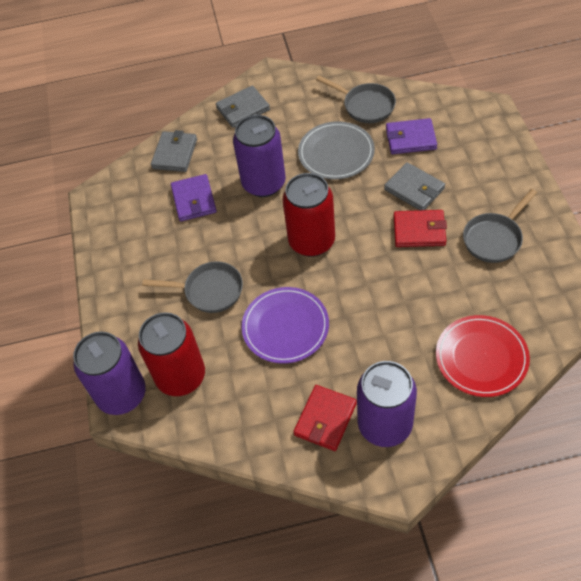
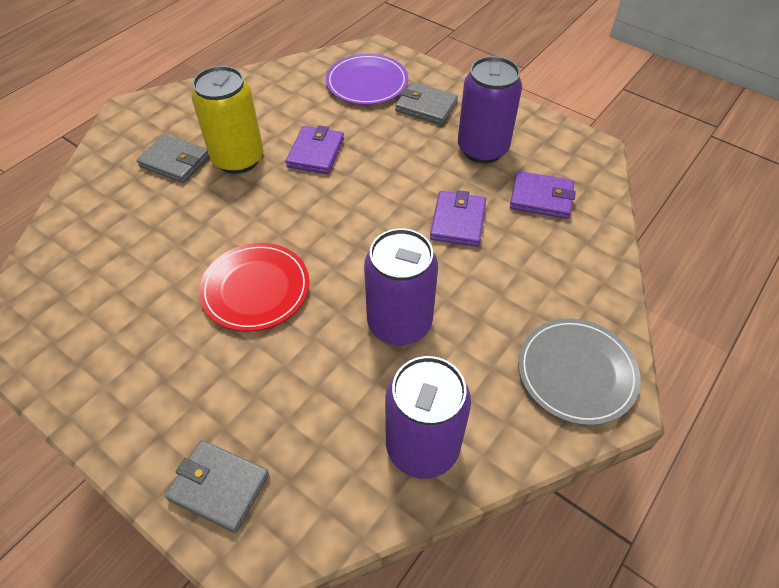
grey pan: 3 -> 0
purple wallet: 2 -> 3
red can: 2 -> 0
red wallet: 2 -> 0
yellow can: 0 -> 1

